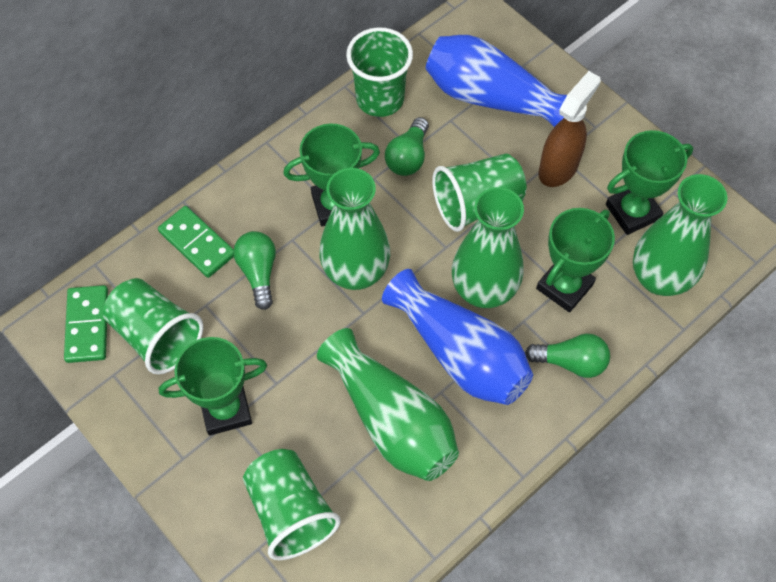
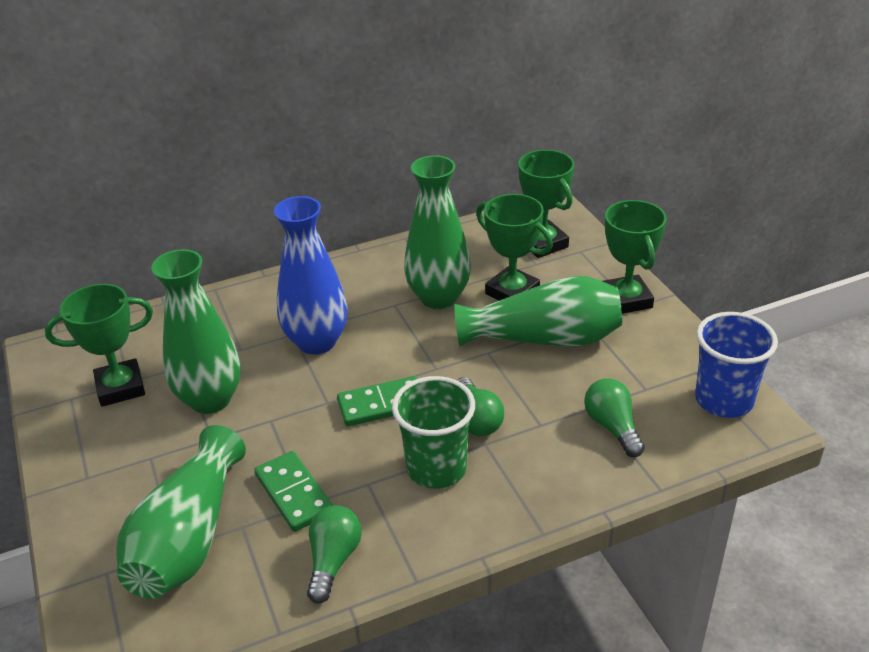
blue cup: 0 -> 1
blue vase: 2 -> 1
brown spray bottle: 1 -> 0
green cup: 4 -> 1

